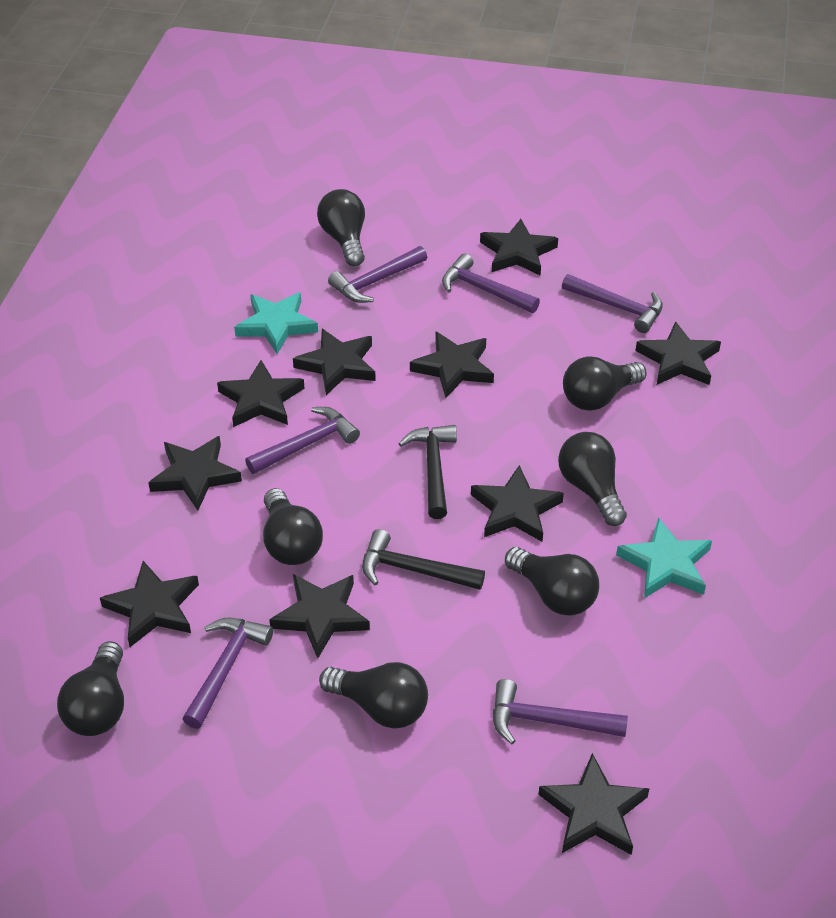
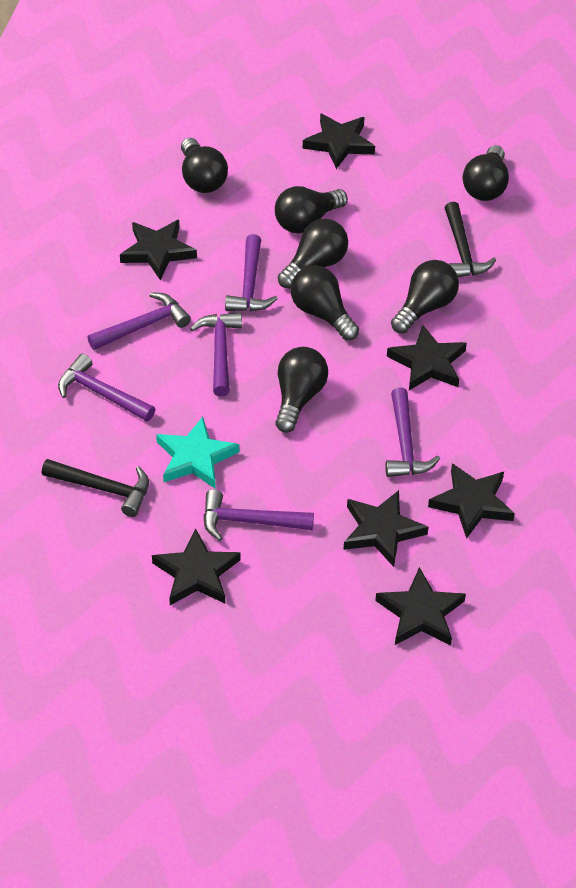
black star: 10 -> 7
turquoise star: 2 -> 1

